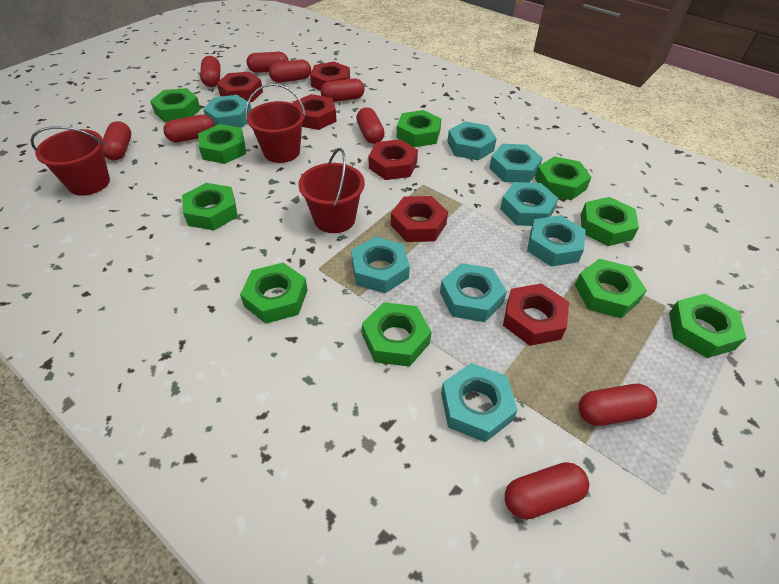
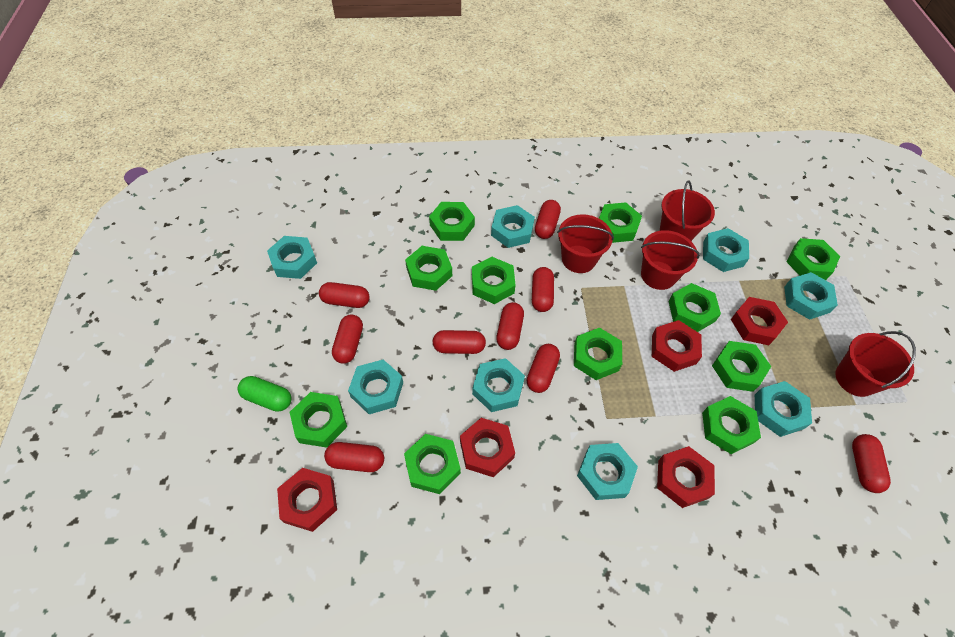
green capsule: 0 -> 1
green nut: 10 -> 11
red bucket: 3 -> 4
red nut: 6 -> 5

